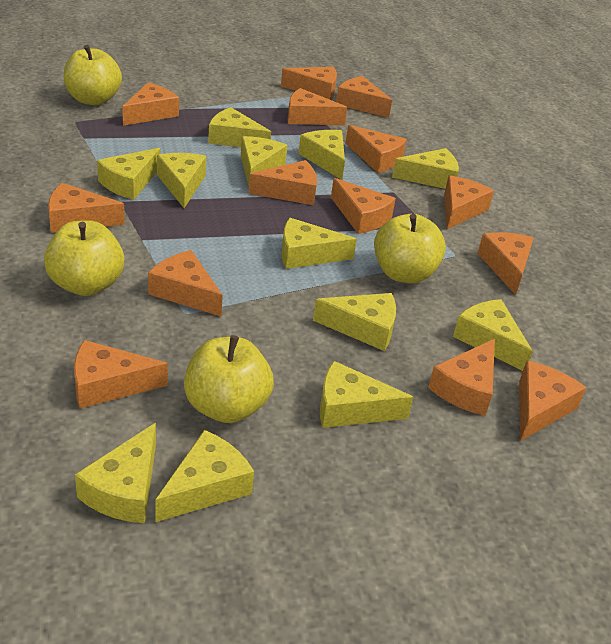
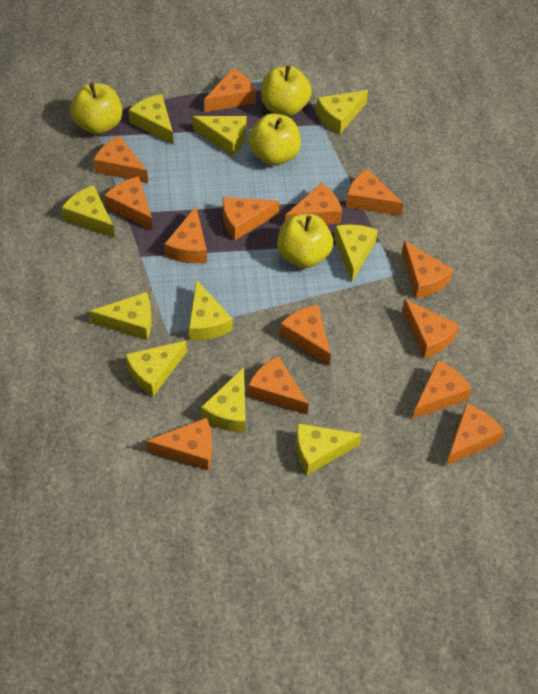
yellow cheese: 12 -> 10

